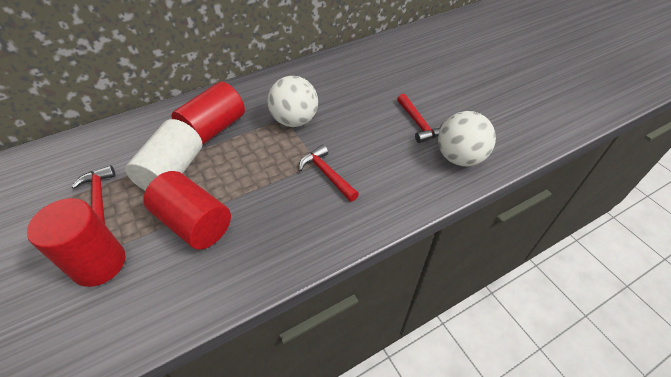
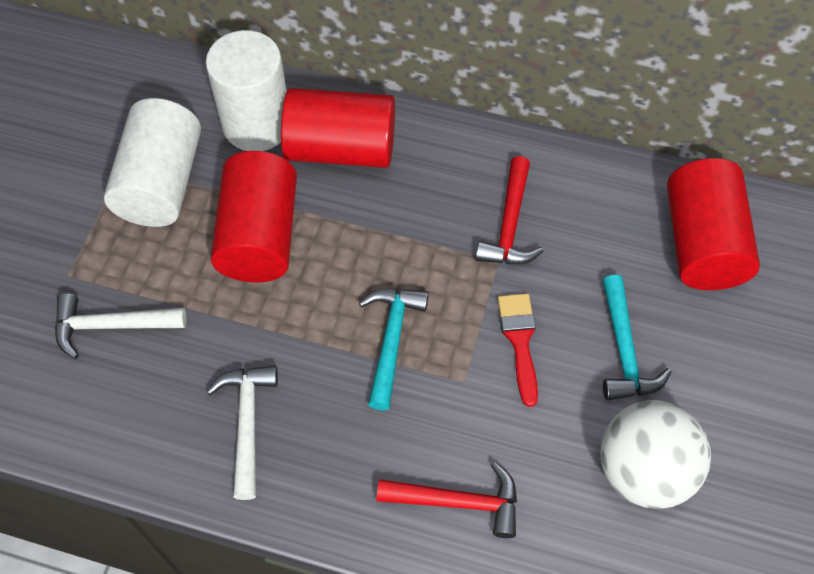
red brush: 0 -> 1
red hammer: 3 -> 2
turquoise hammer: 0 -> 2
white ball: 2 -> 1
white cylinder: 1 -> 2
white hammer: 0 -> 2

